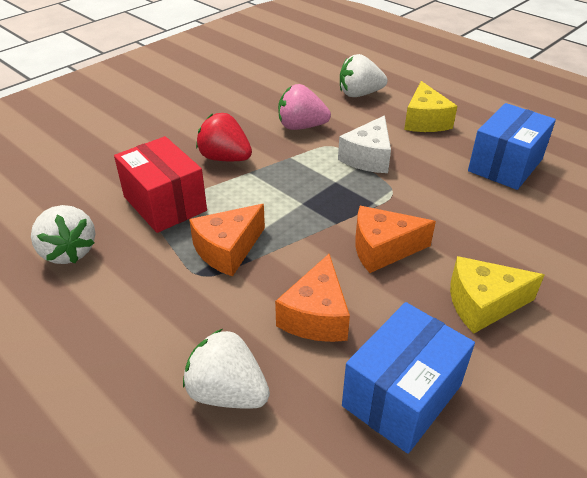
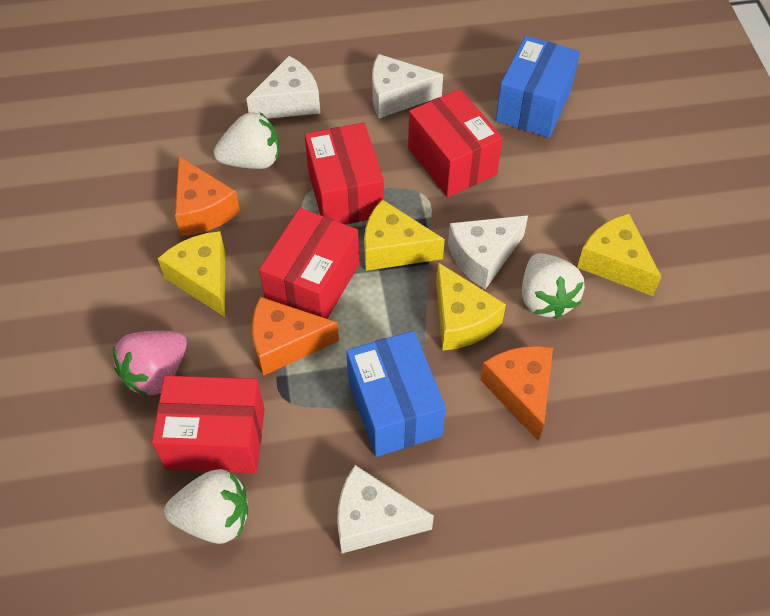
red box: 1 -> 4
red strawberry: 1 -> 0
white cheese: 1 -> 4
yellow cheese: 2 -> 4

